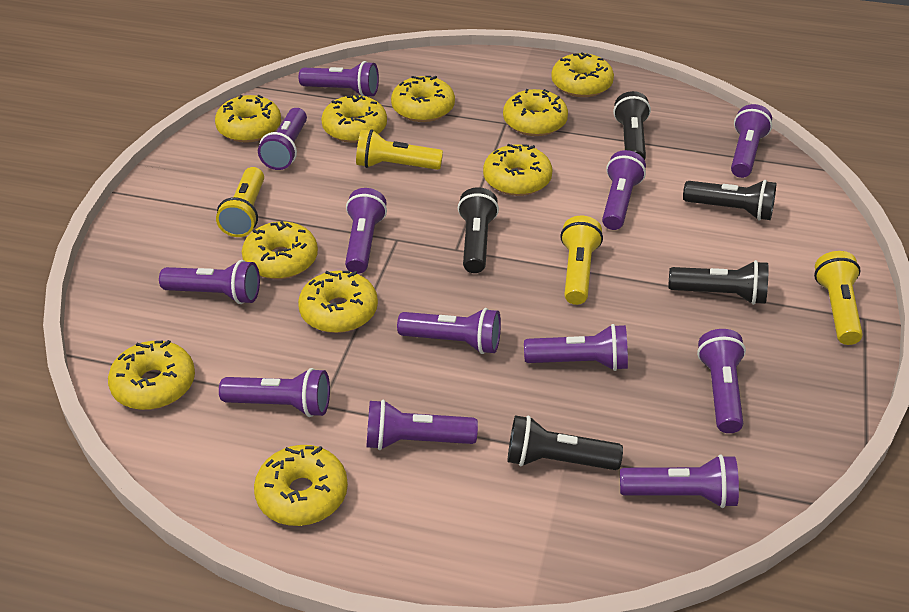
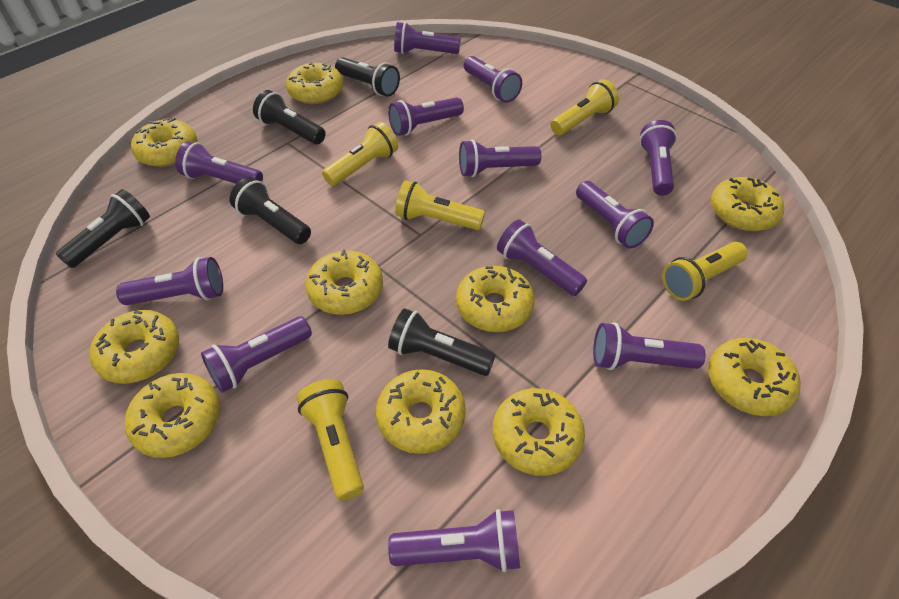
yellow flashlight: 4 -> 5

